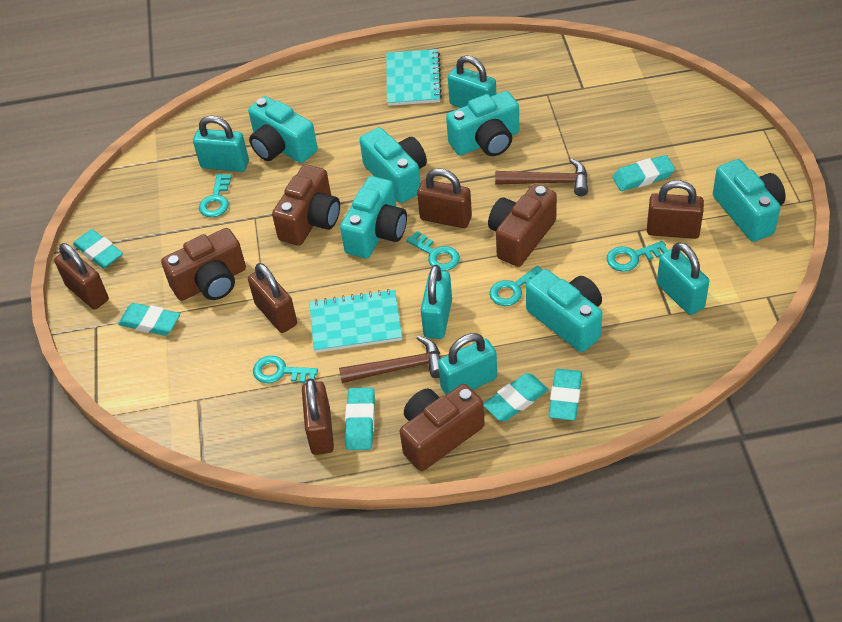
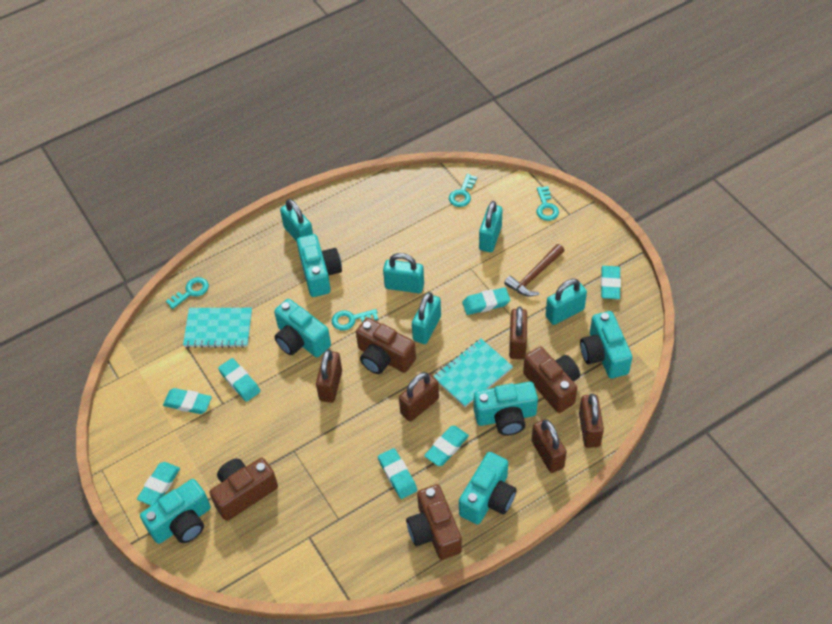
brown hammer: 2 -> 1
turquoise eraser: 6 -> 7
turquoise key: 5 -> 4

